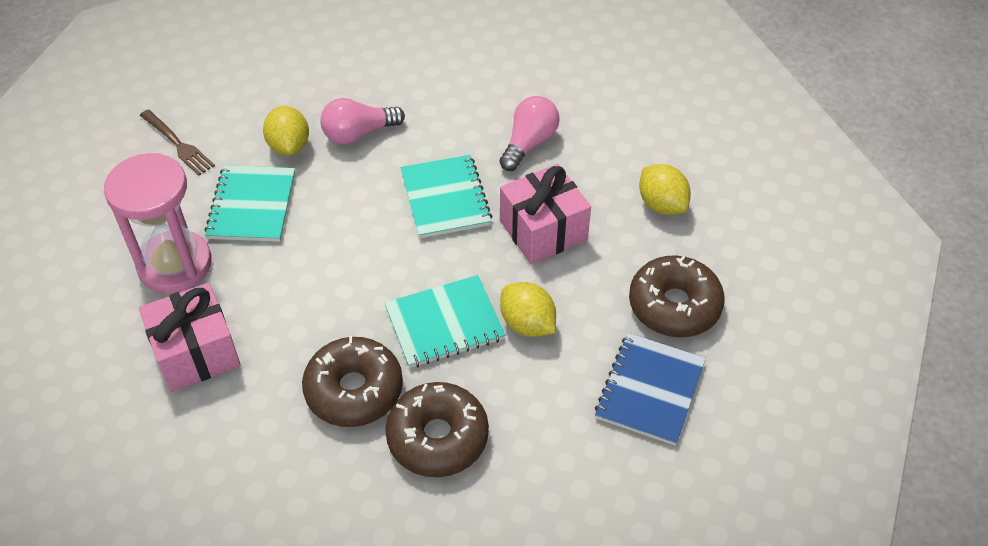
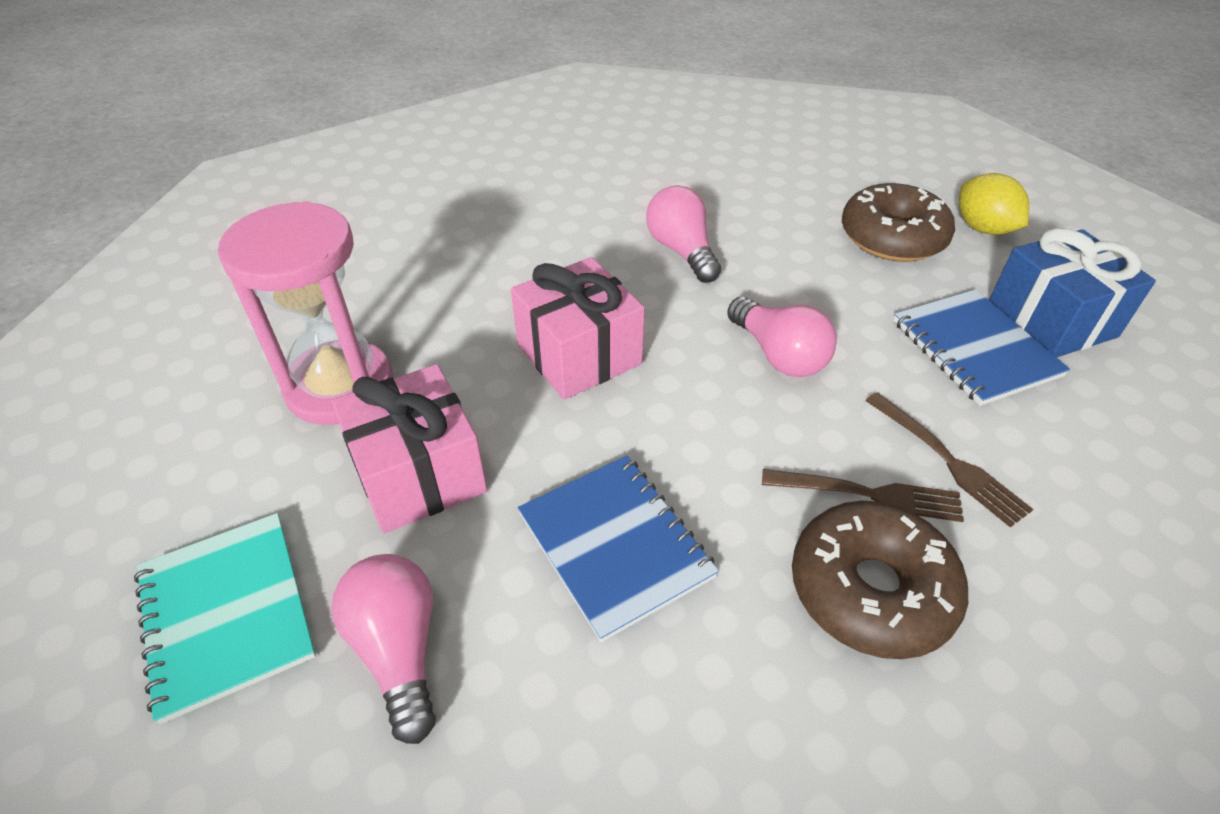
blue gift: 0 -> 1
blue notebook: 1 -> 2
brown donut: 3 -> 2
brown fork: 1 -> 2
pink light bulb: 2 -> 3
turquoise notebook: 3 -> 1
yellow lemon: 3 -> 1

